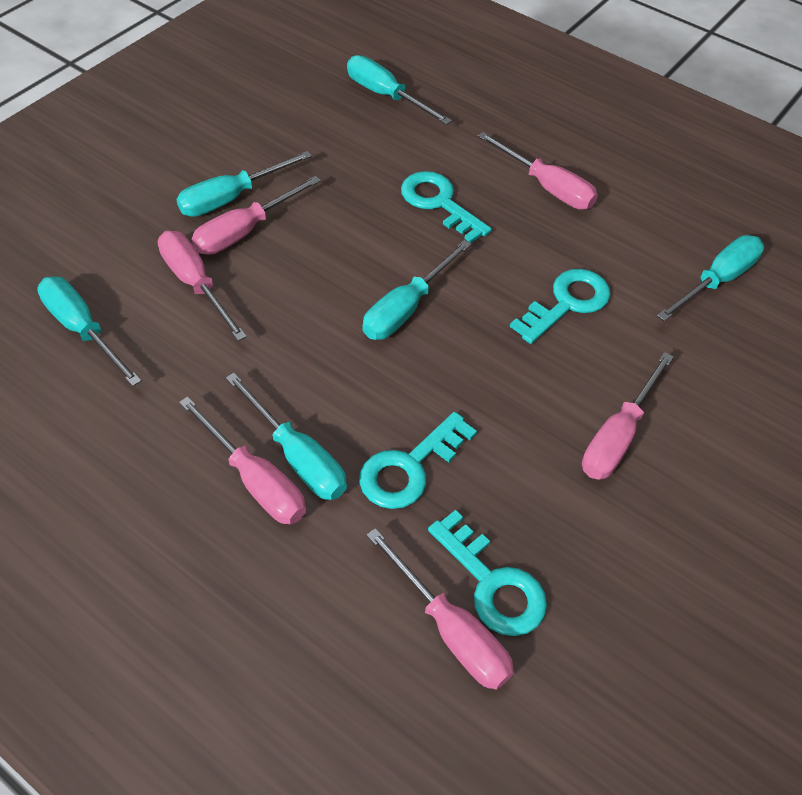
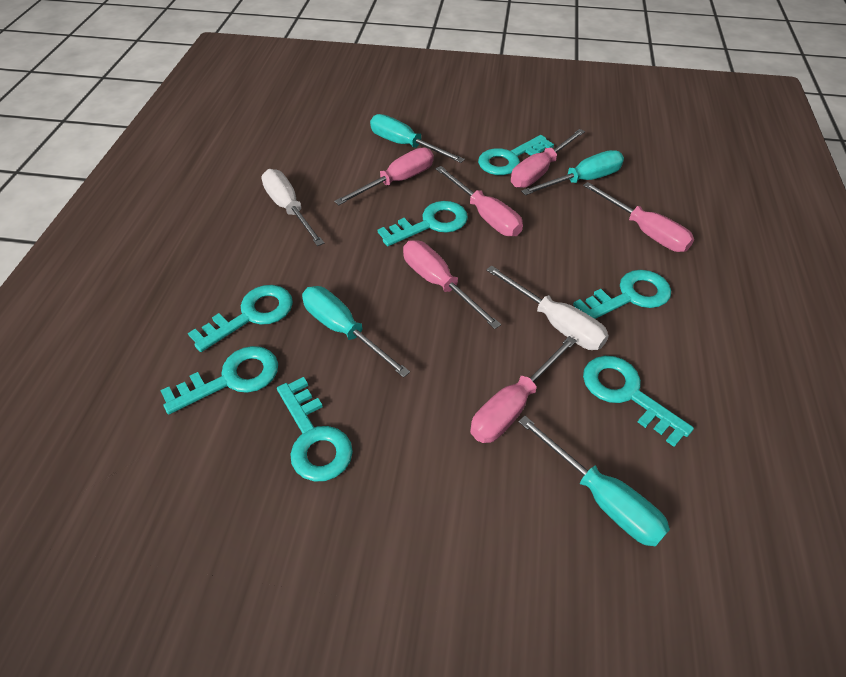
turquoise key: 4 -> 7
turquoise screwdriver: 6 -> 4
white screwdriver: 0 -> 2

